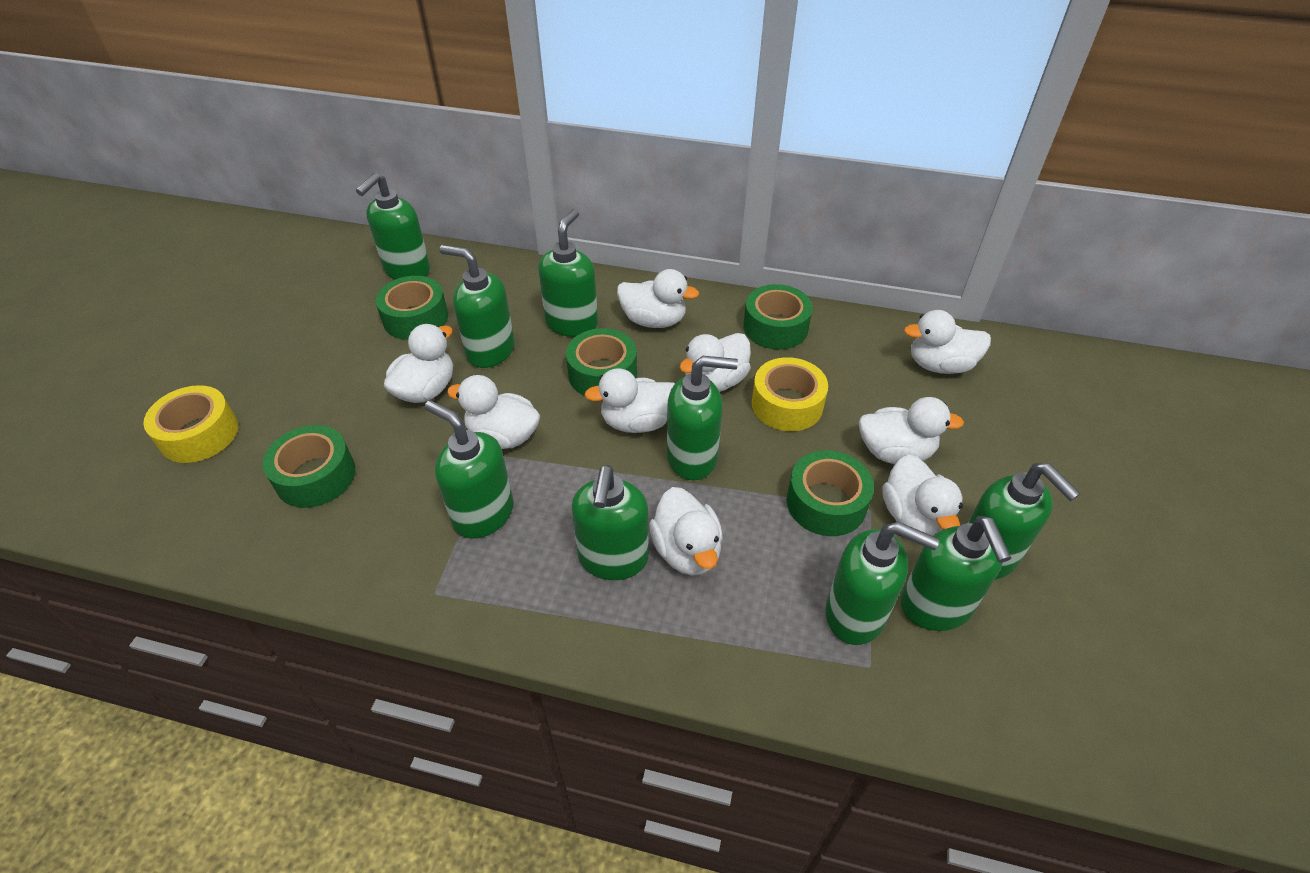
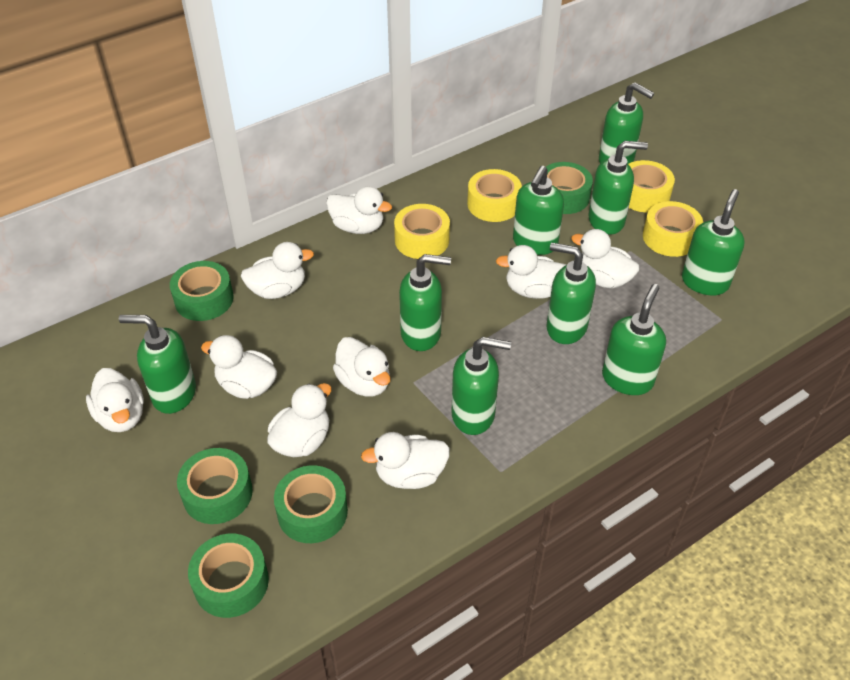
yellow tape: 2 -> 4

